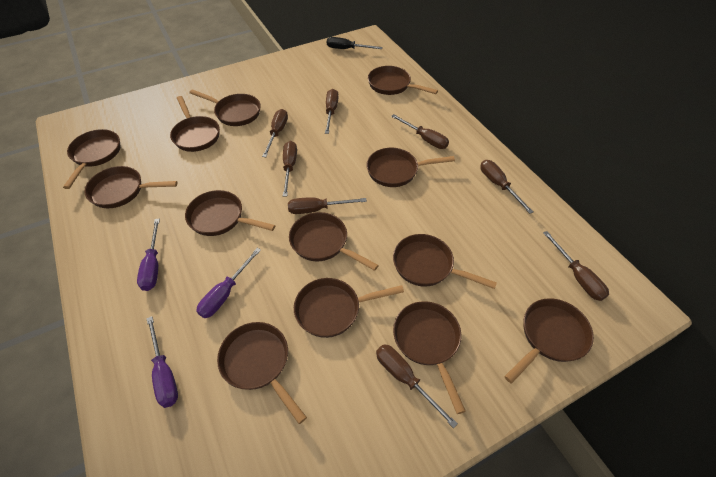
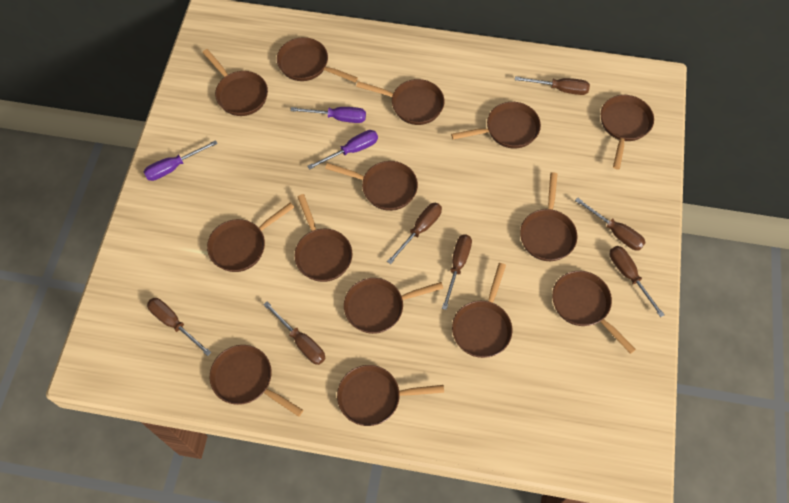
black screwdriver: 1 -> 0
brown pan: 13 -> 14
brown screwdriver: 8 -> 7

